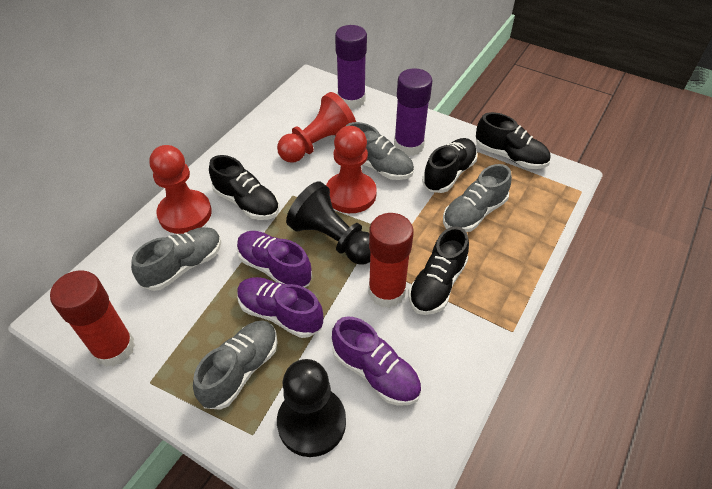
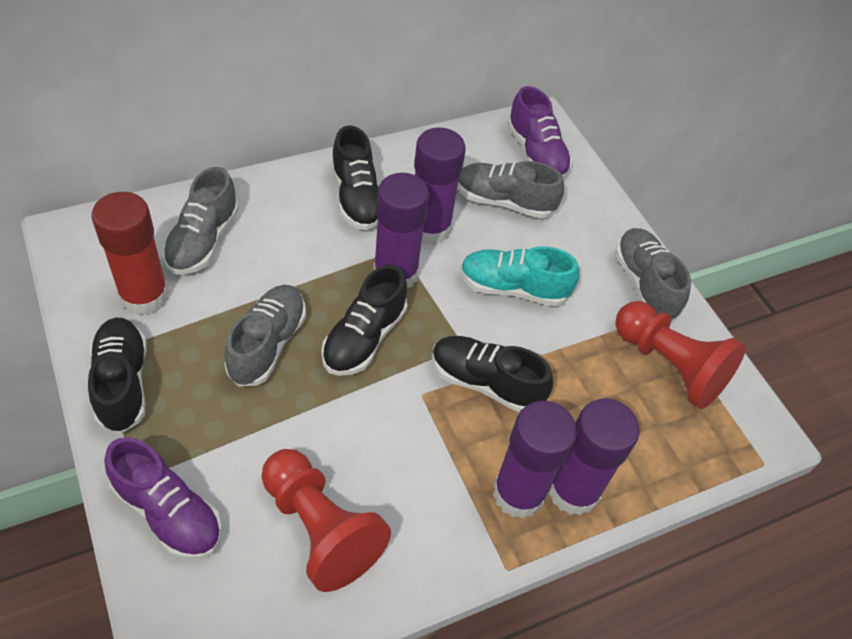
black pawn: 2 -> 0
purple glue stick: 2 -> 4
purple shoe: 3 -> 2
red glue stick: 2 -> 1
red pawn: 3 -> 2
turquoise shoe: 0 -> 1

